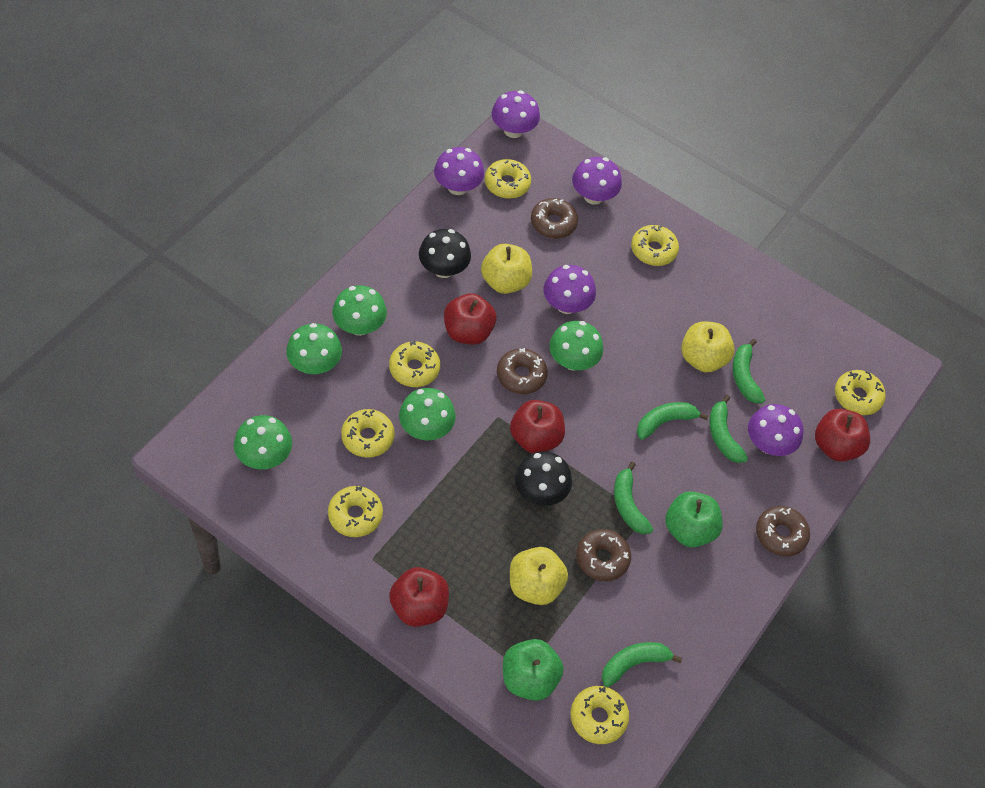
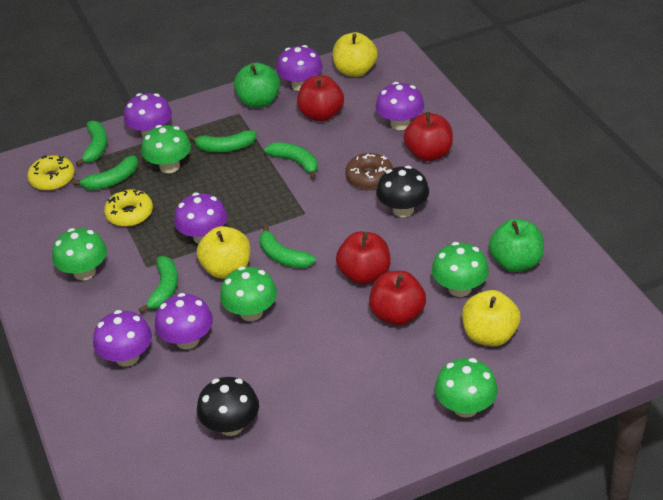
brown donut: 4 -> 1
green banana: 5 -> 6
purple mushroom: 5 -> 6
yellow donut: 7 -> 2

